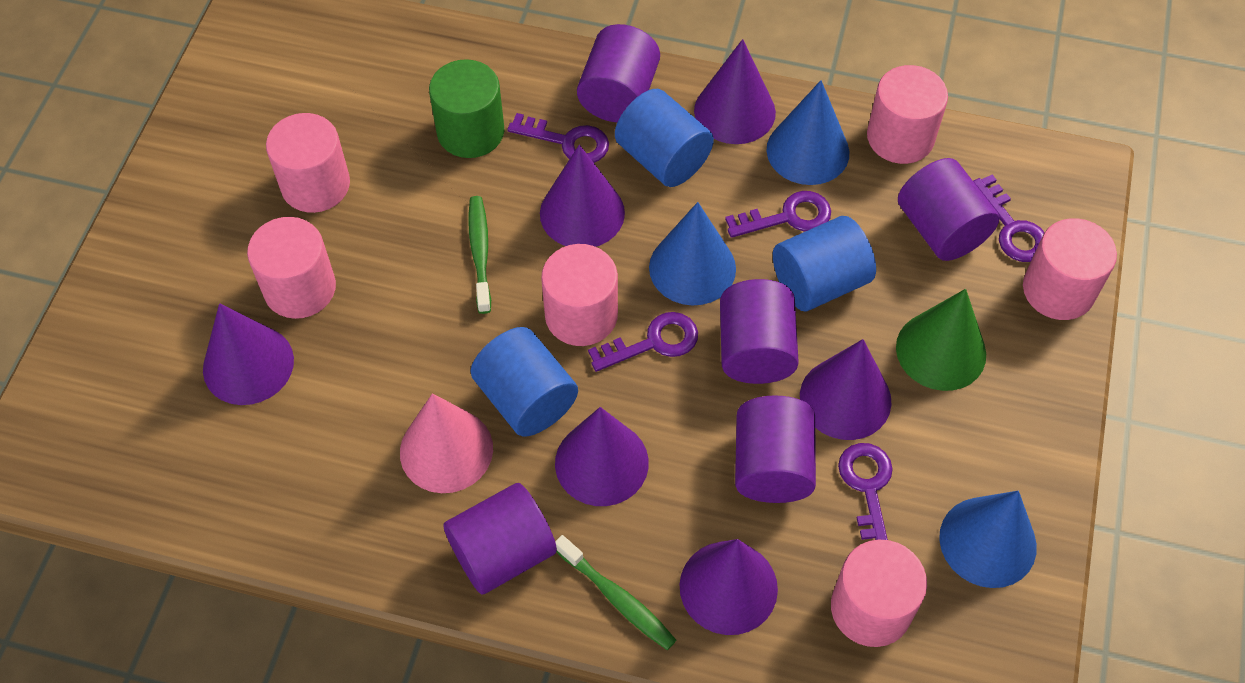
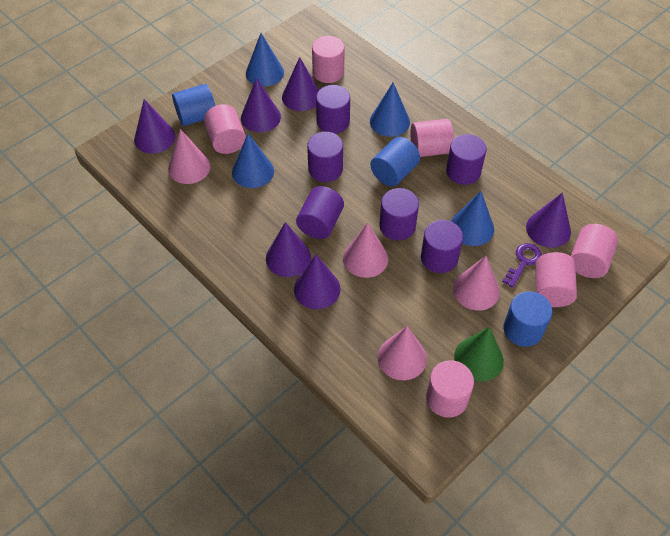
blue cone: 3 -> 4
green cylinder: 1 -> 0
green toothbrush: 2 -> 0
pink cone: 1 -> 4
purple cylinder: 5 -> 6
purple key: 5 -> 1

